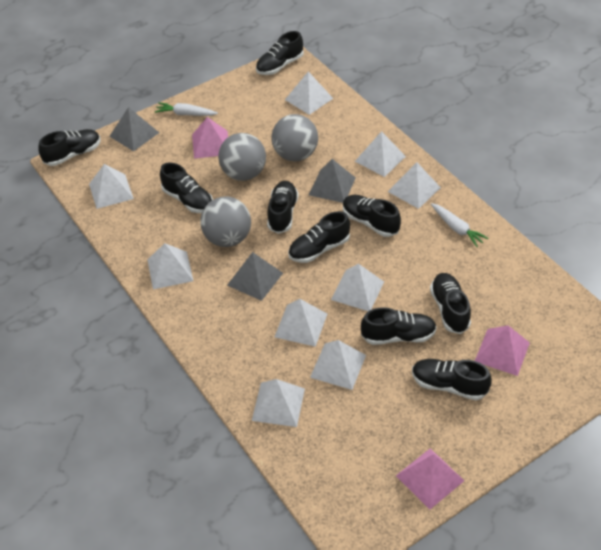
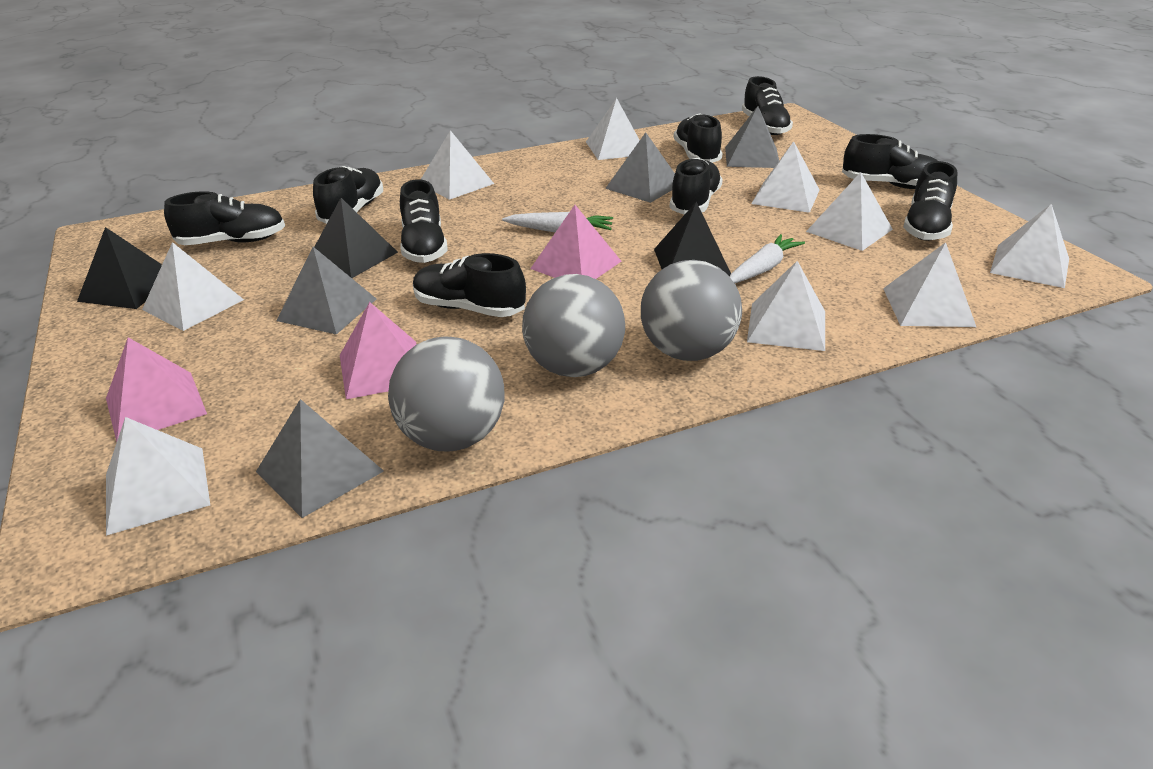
black pyramid: 0 -> 3
grey pyramid: 3 -> 4

